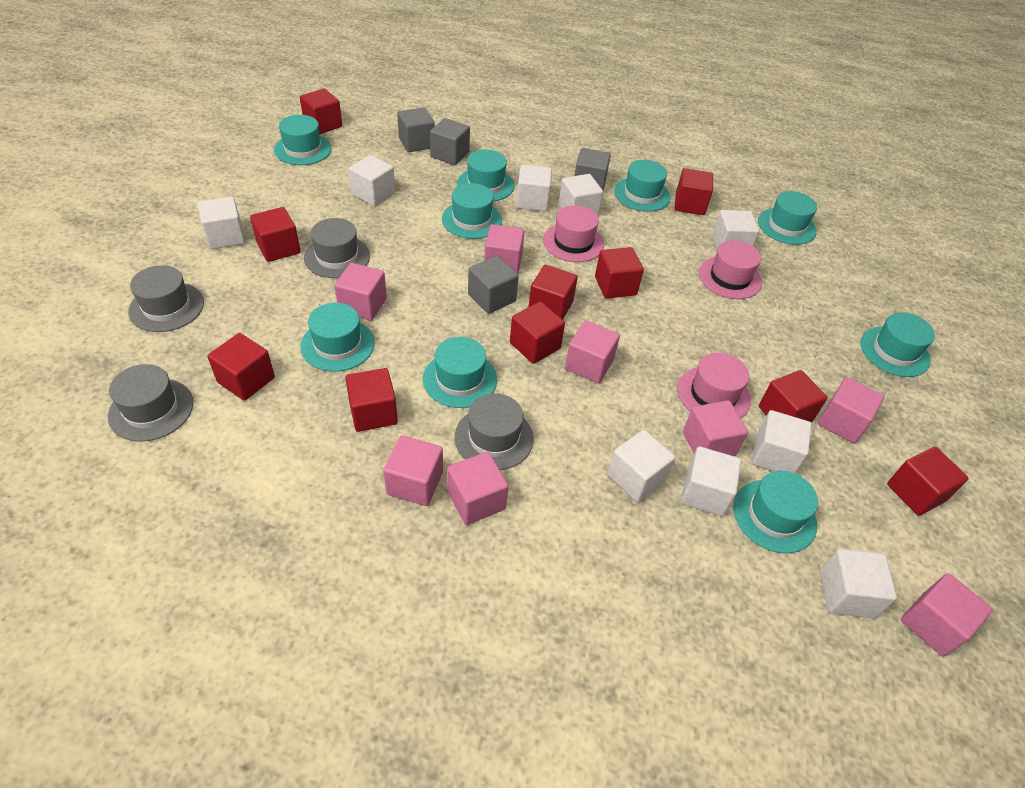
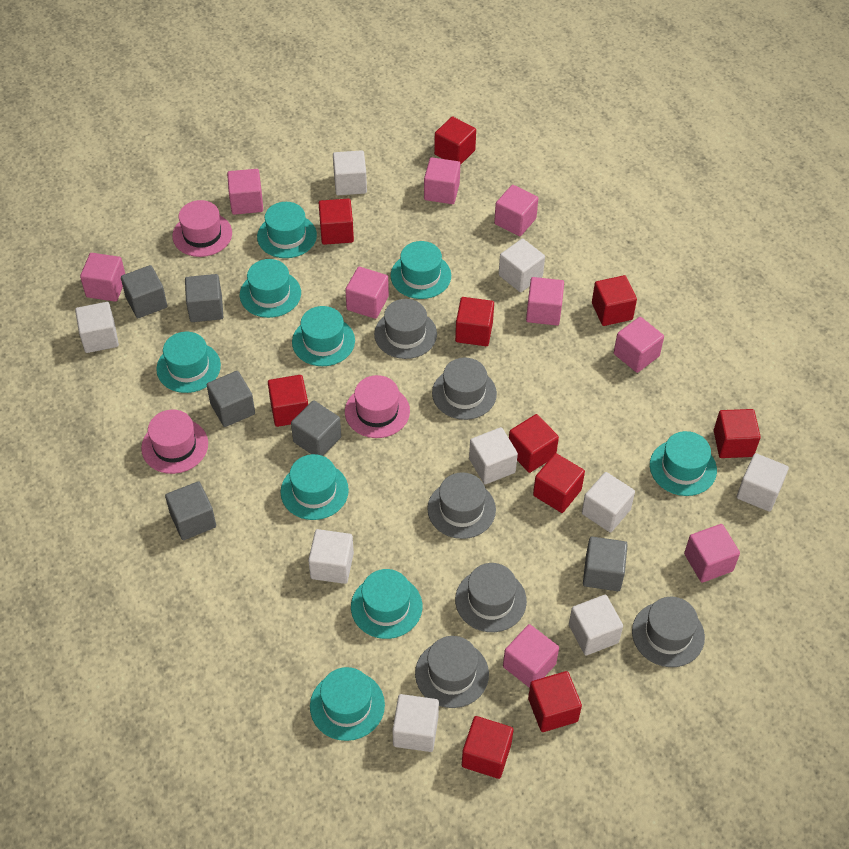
grey cube: 4 -> 6
grey hat: 4 -> 6
pink cube: 8 -> 9

